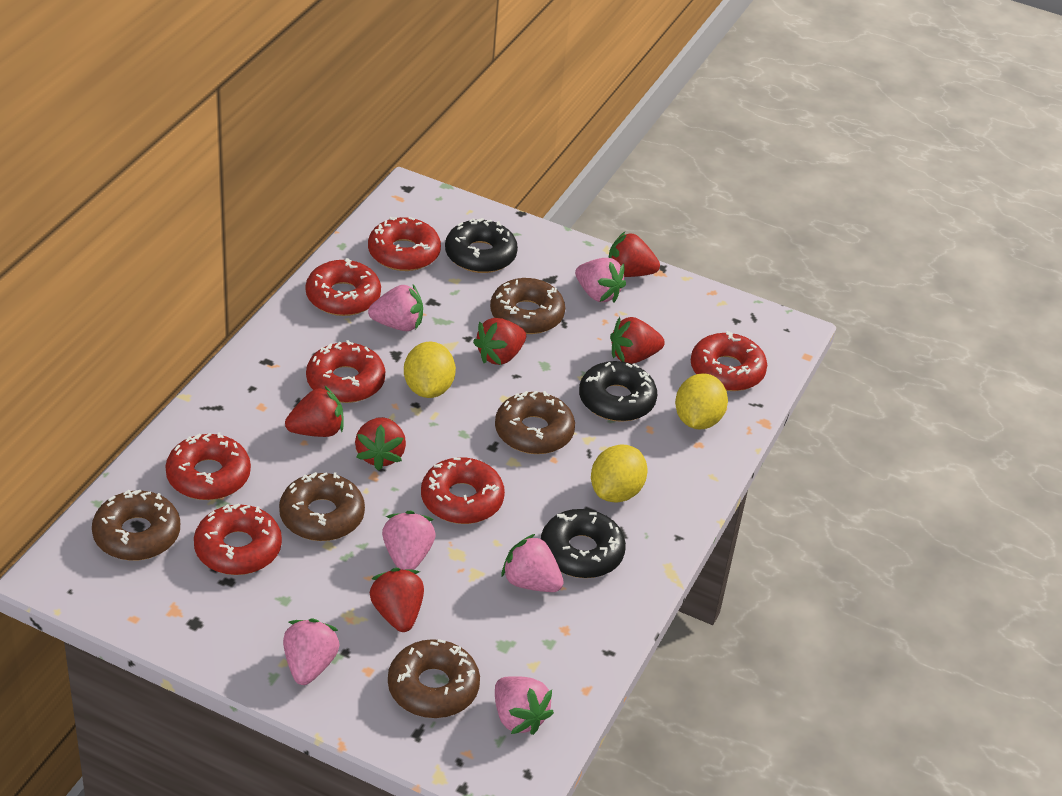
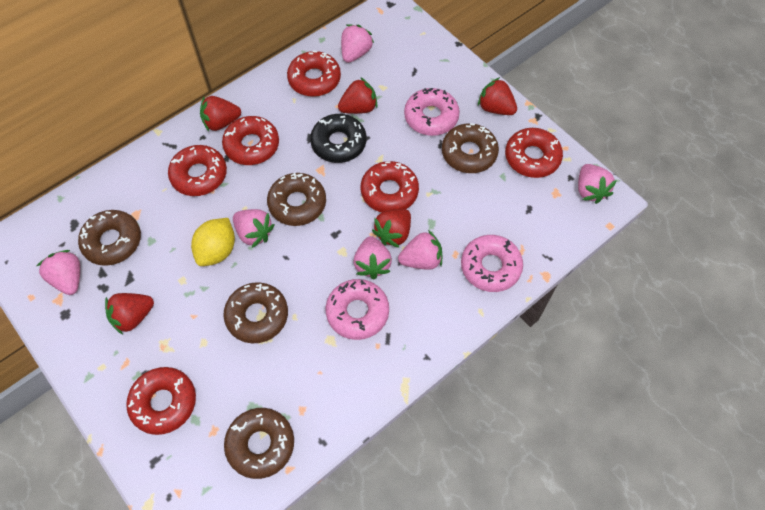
black donut: 3 -> 1
pink donut: 0 -> 3
red donut: 7 -> 6
red strawberry: 6 -> 5
yellow lemon: 3 -> 1

